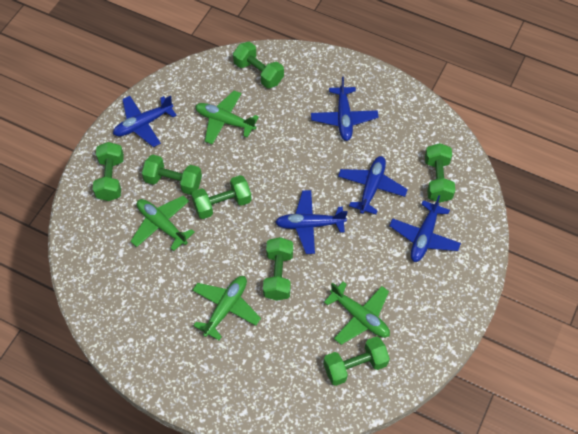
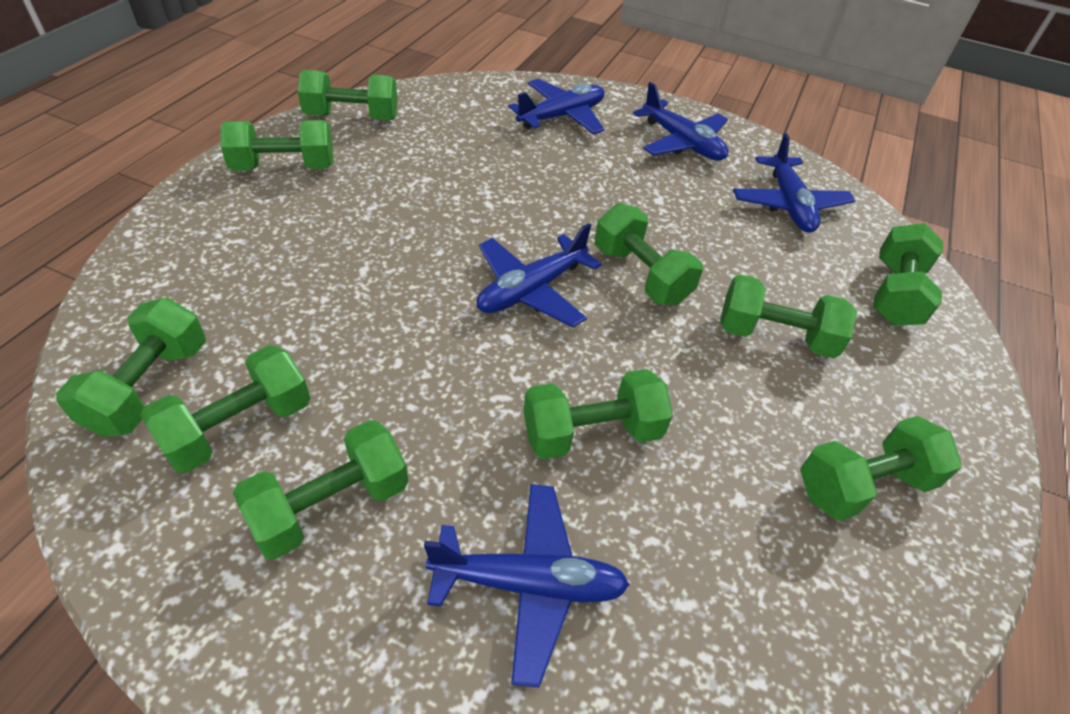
green dumbbell: 7 -> 10
green plane: 4 -> 0

